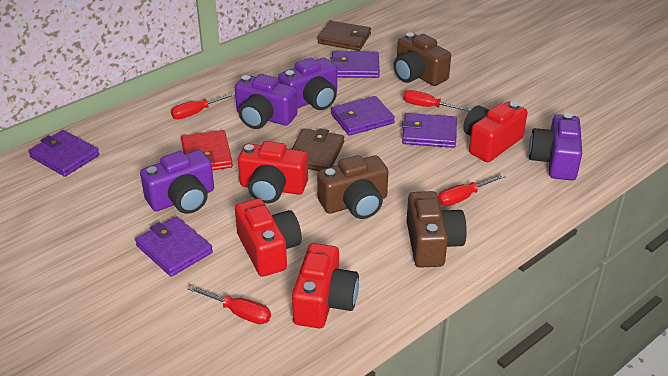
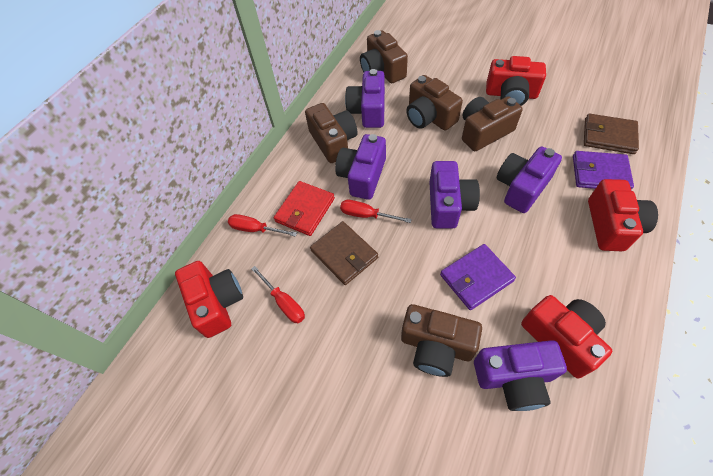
brown camera: 3 -> 5
purple camera: 4 -> 5
purple wallet: 5 -> 2
red screwdriver: 4 -> 3

